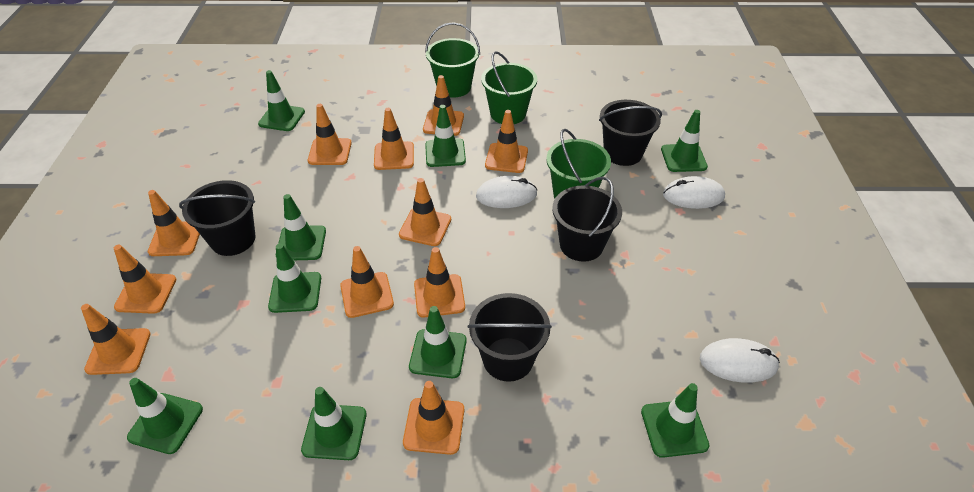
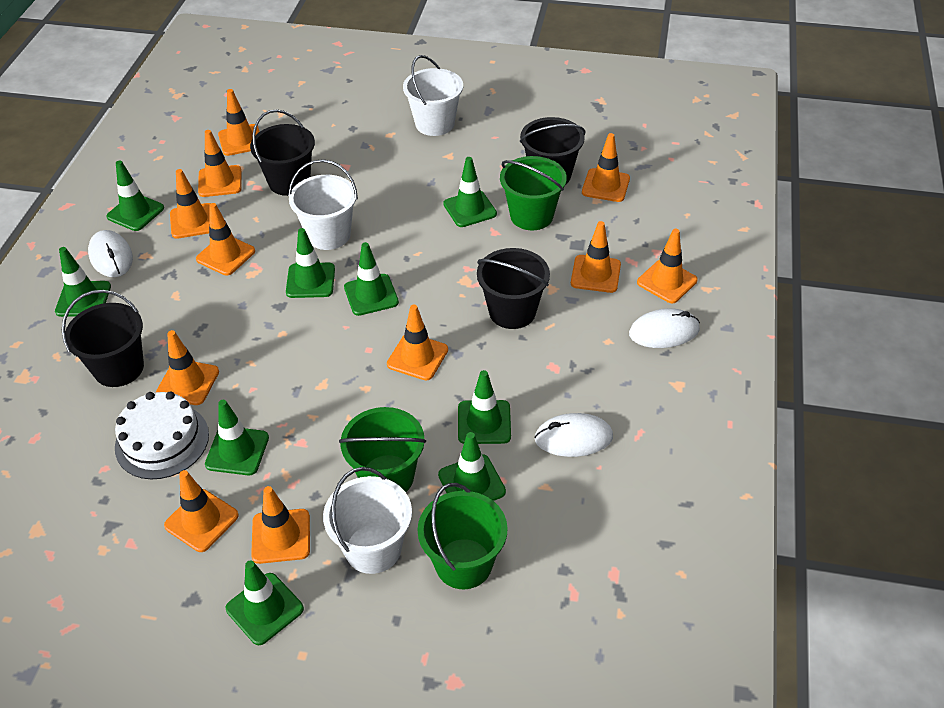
white bucket: 0 -> 3
white cake: 0 -> 1

